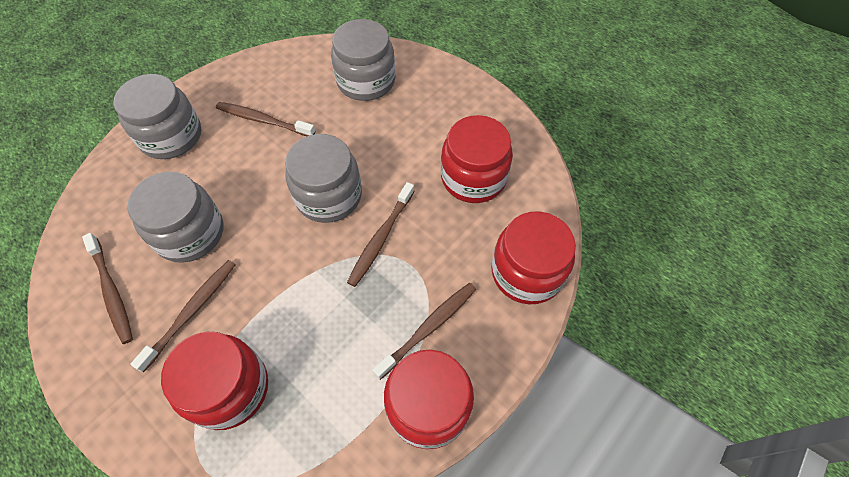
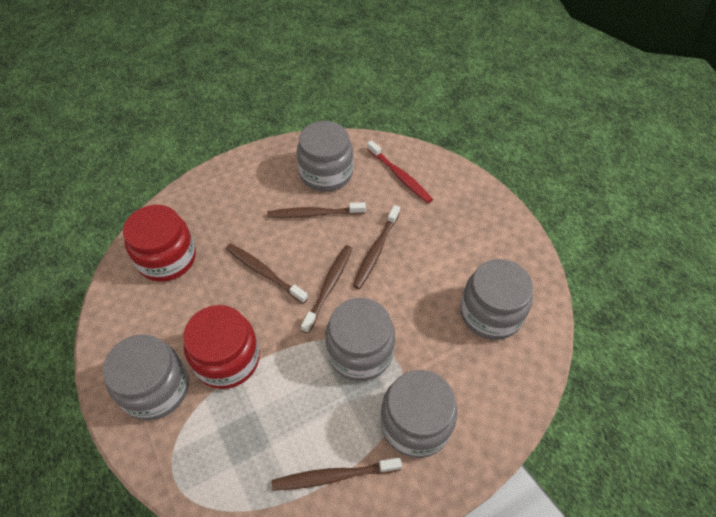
grey jar: 4 -> 5
red jar: 4 -> 2
red toothbrush: 0 -> 1

